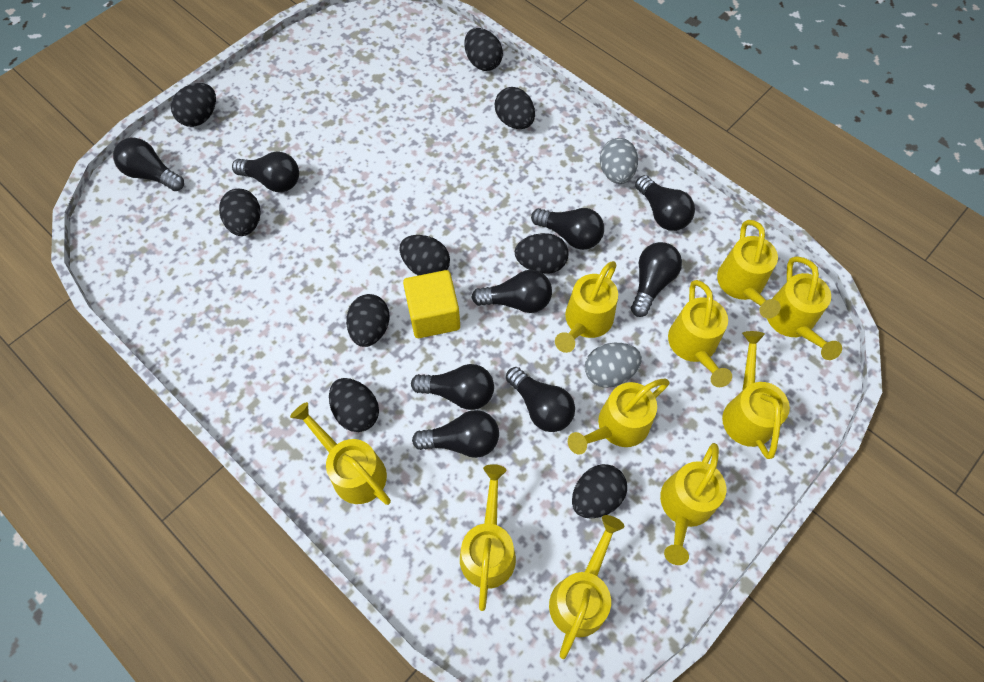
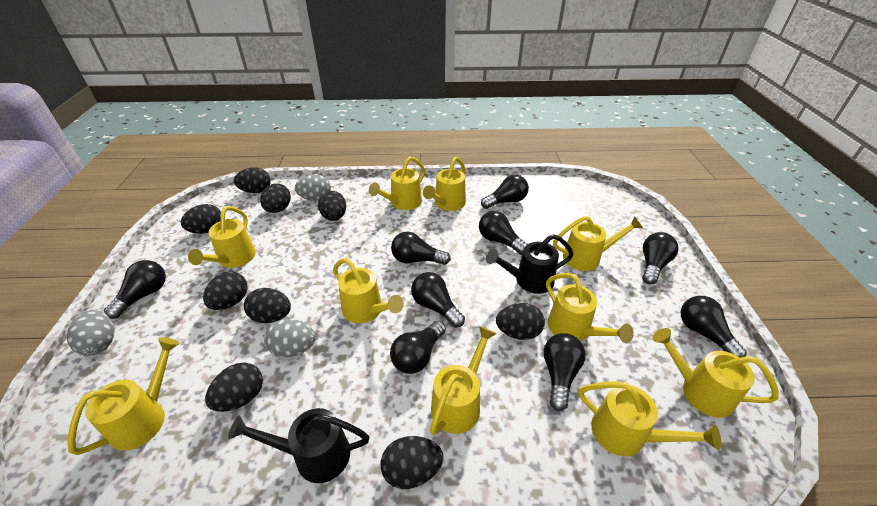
black watering can: 0 -> 2
grey egg: 2 -> 3
yellow cube: 1 -> 0

